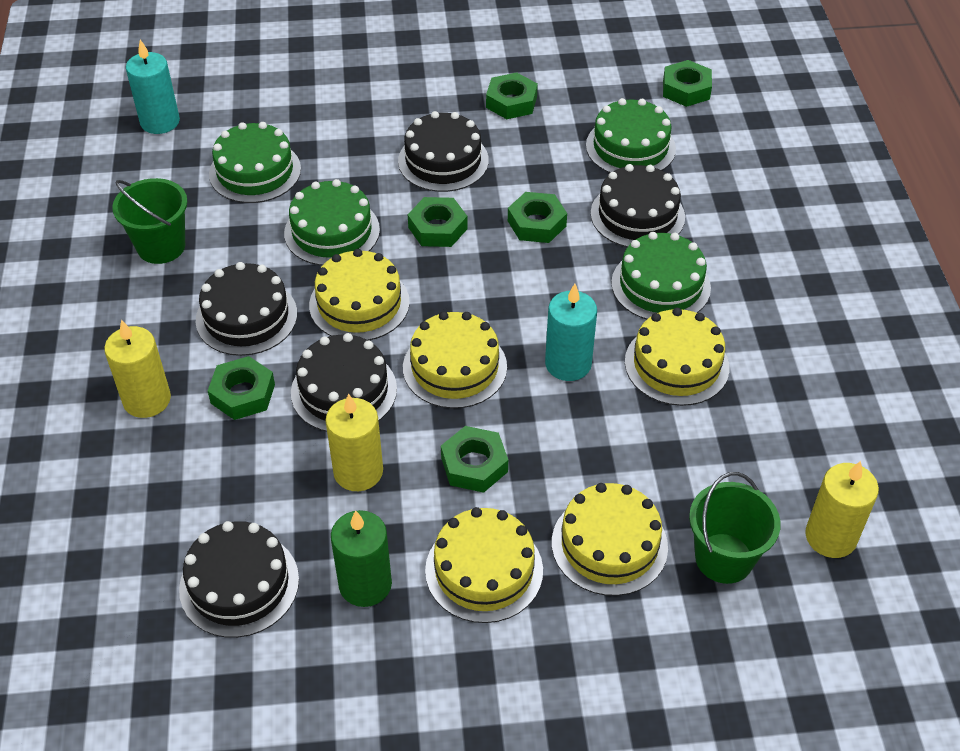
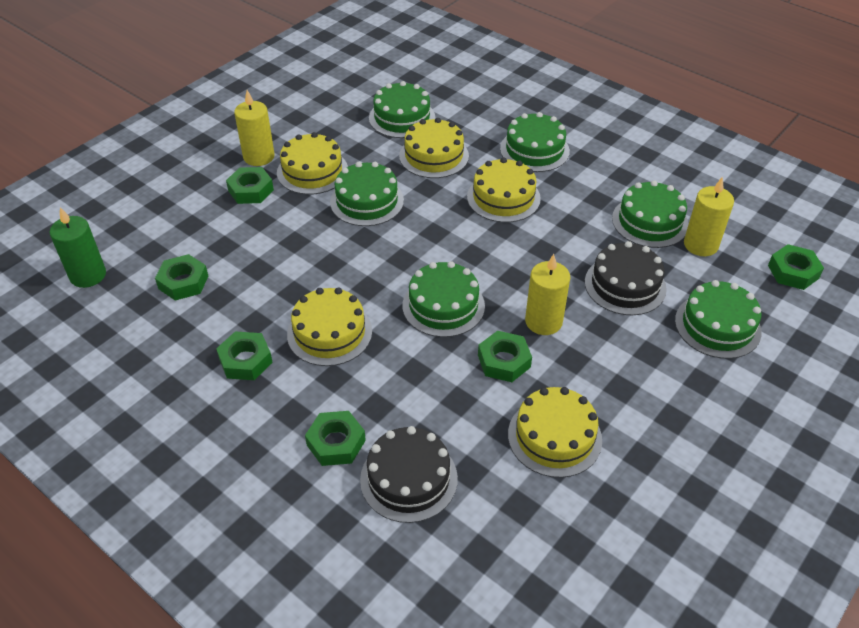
black cake: 5 -> 2
green bucket: 2 -> 0
green cake: 4 -> 6
turquoise candle: 2 -> 0

